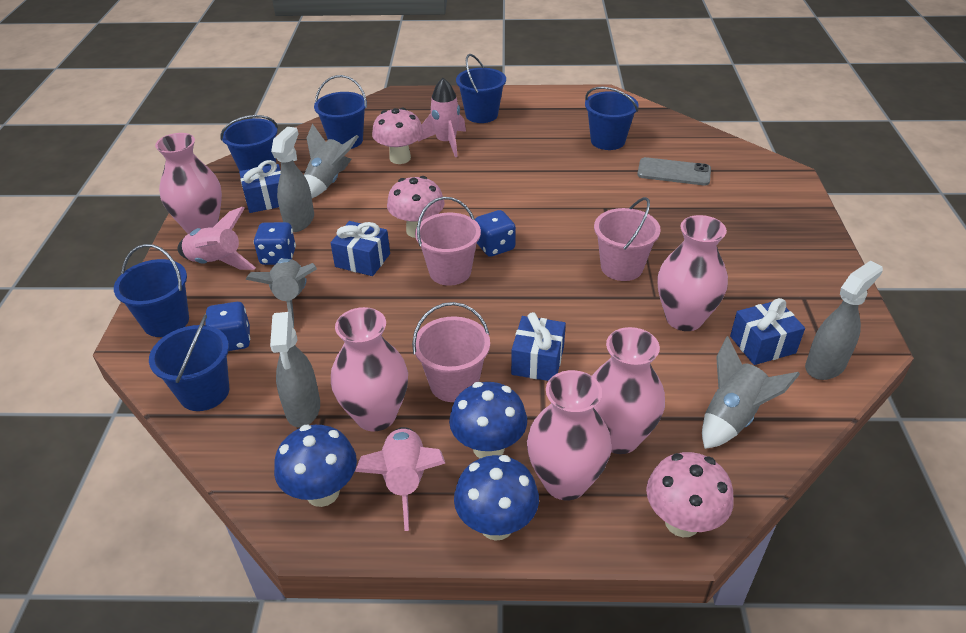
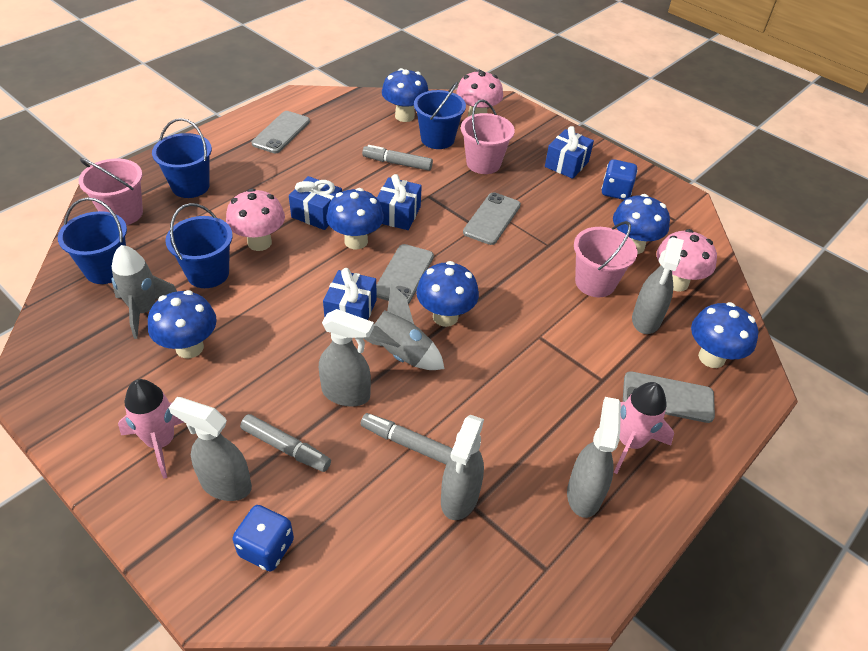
blue bucket: 6 -> 4
blue dice: 3 -> 2
blue mushroom: 3 -> 6
grey marker: 0 -> 3
grey phone: 1 -> 4
grey rocket: 3 -> 2
grey spray bottle: 3 -> 5
pink rocket: 3 -> 2
pink vase: 5 -> 0

